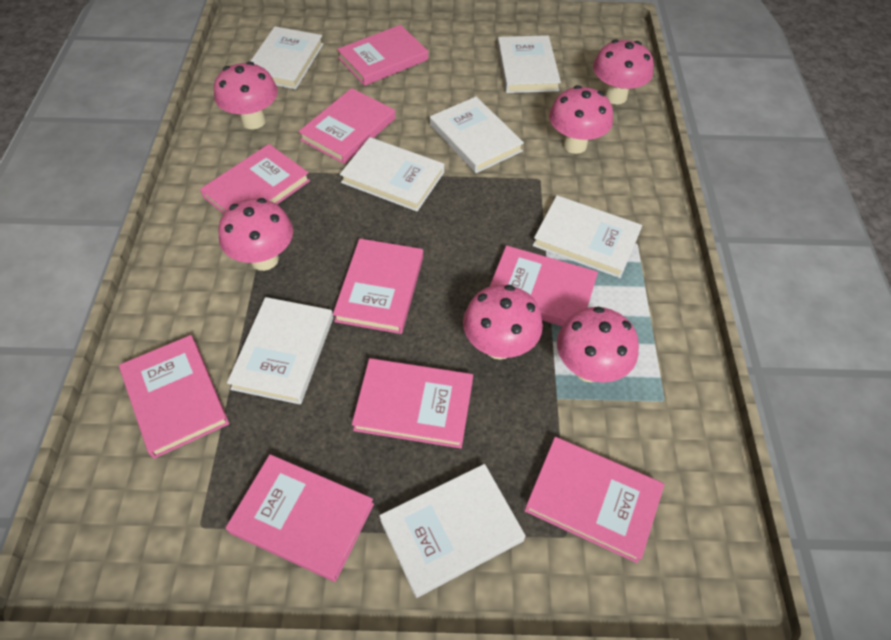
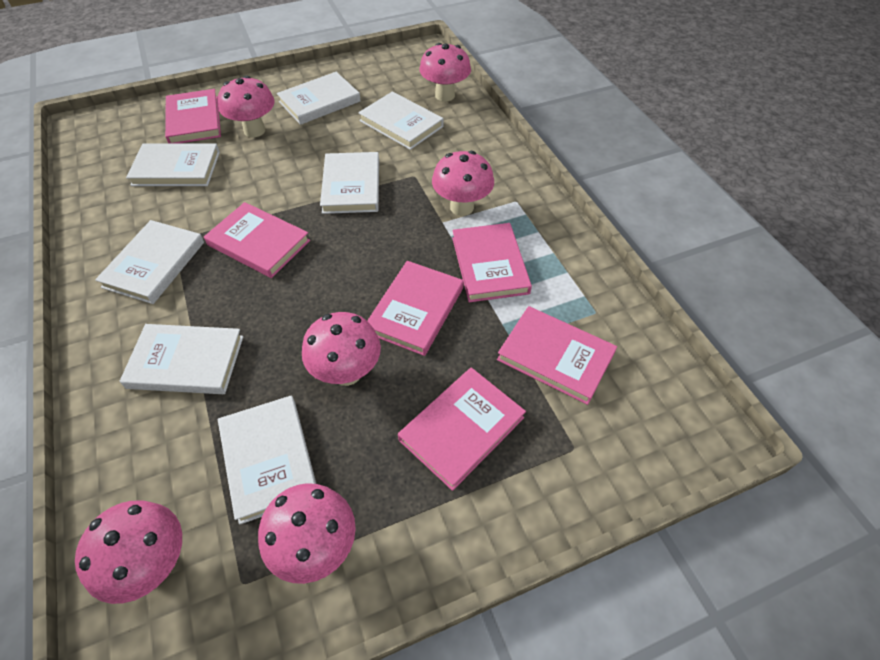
pink book: 9 -> 6

